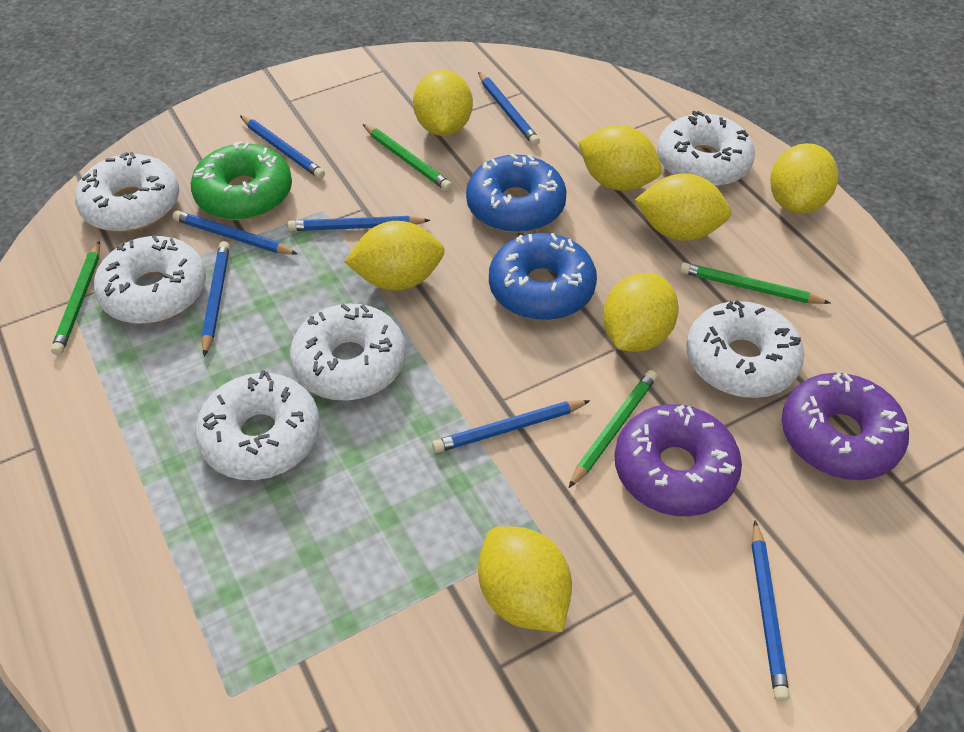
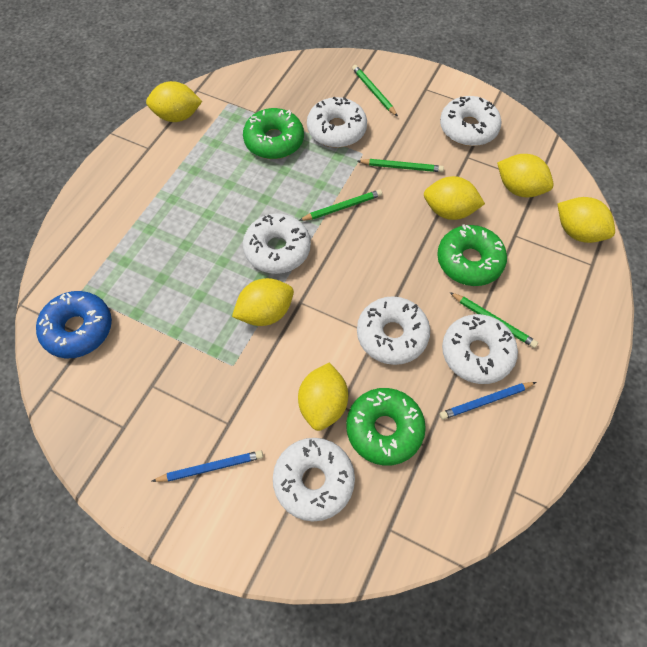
blue donut: 2 -> 1
blue pencil: 7 -> 2
green donut: 1 -> 3
purple donut: 2 -> 0
yellow lemon: 7 -> 6

